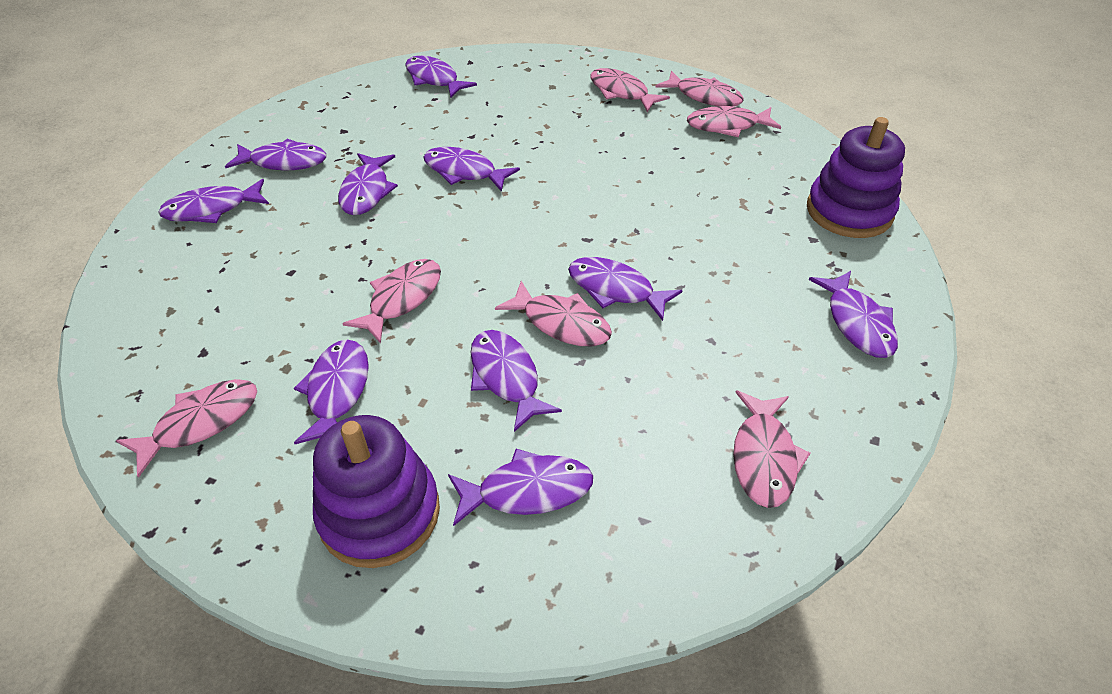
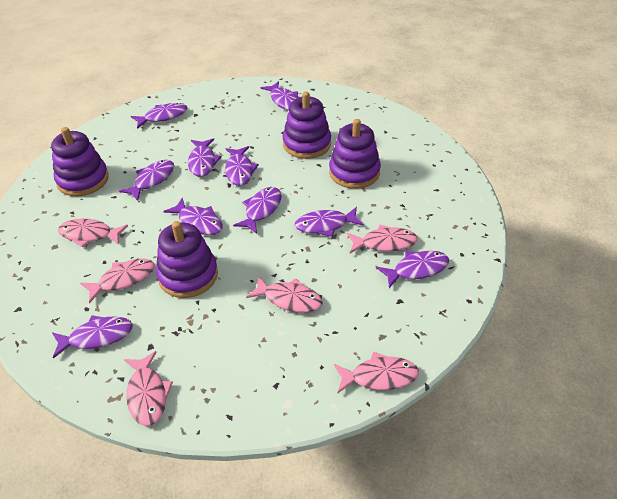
pink fish: 7 -> 6
purple stacking toy: 2 -> 4

